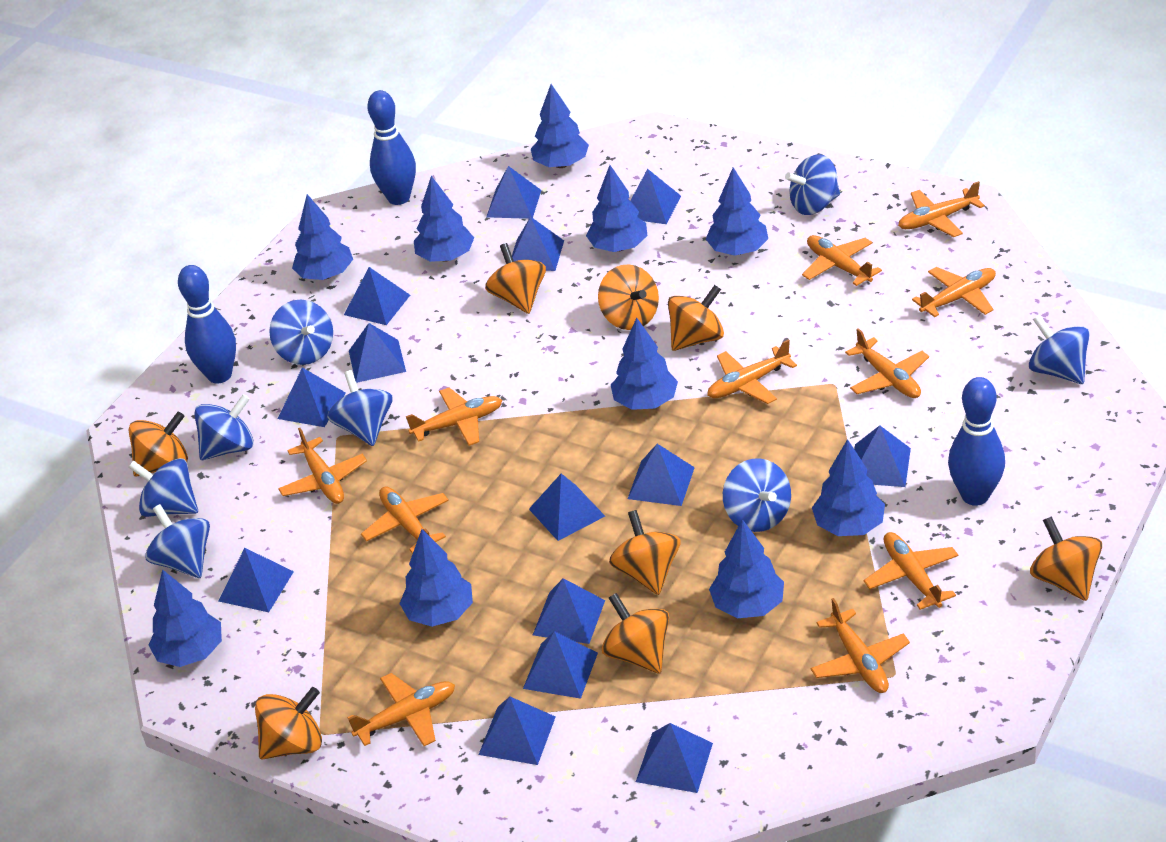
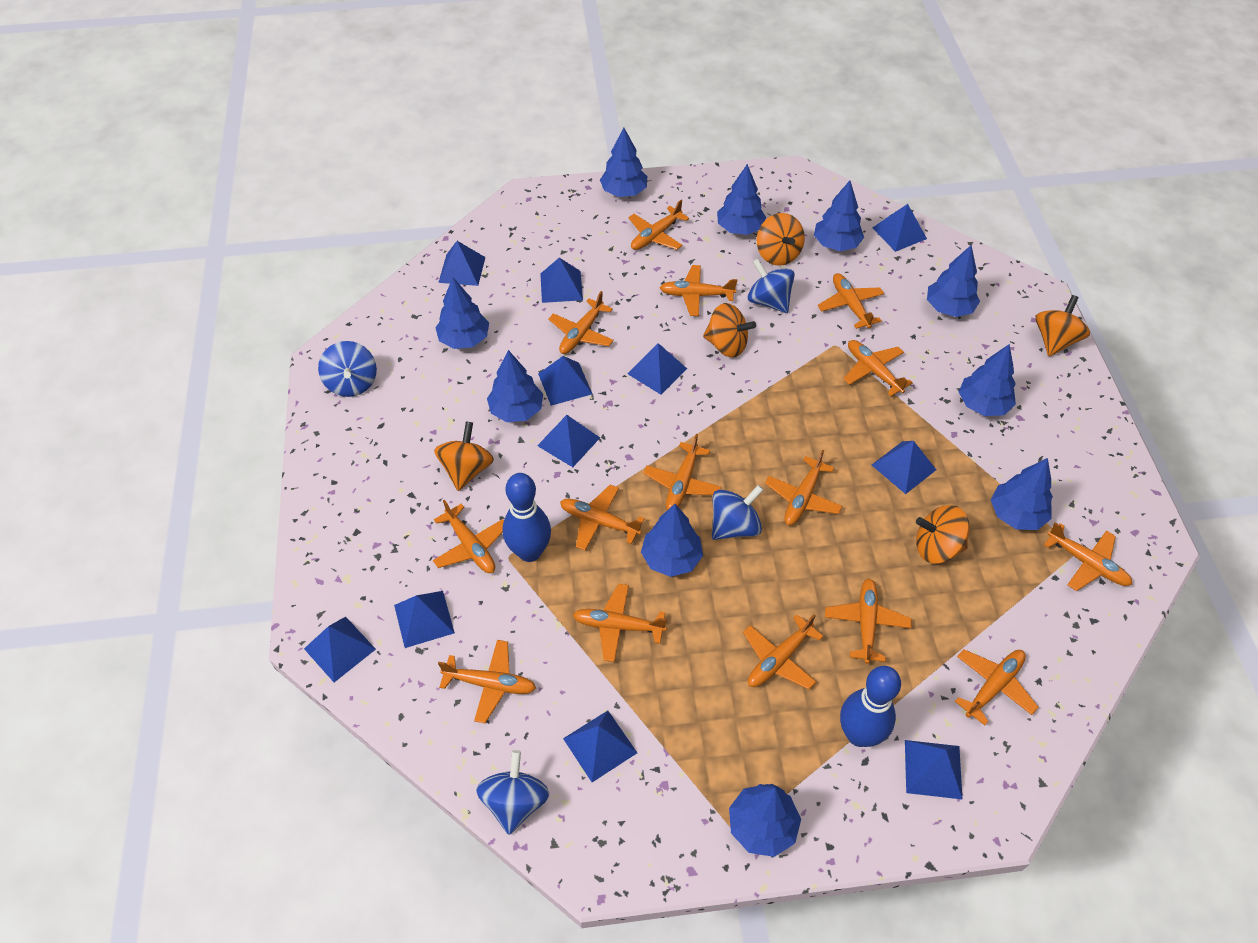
blue bowling pin: 3 -> 2
blue pyramid: 14 -> 11
blue spinning top: 8 -> 4
orange plane: 11 -> 15
orange spinning top: 8 -> 5

